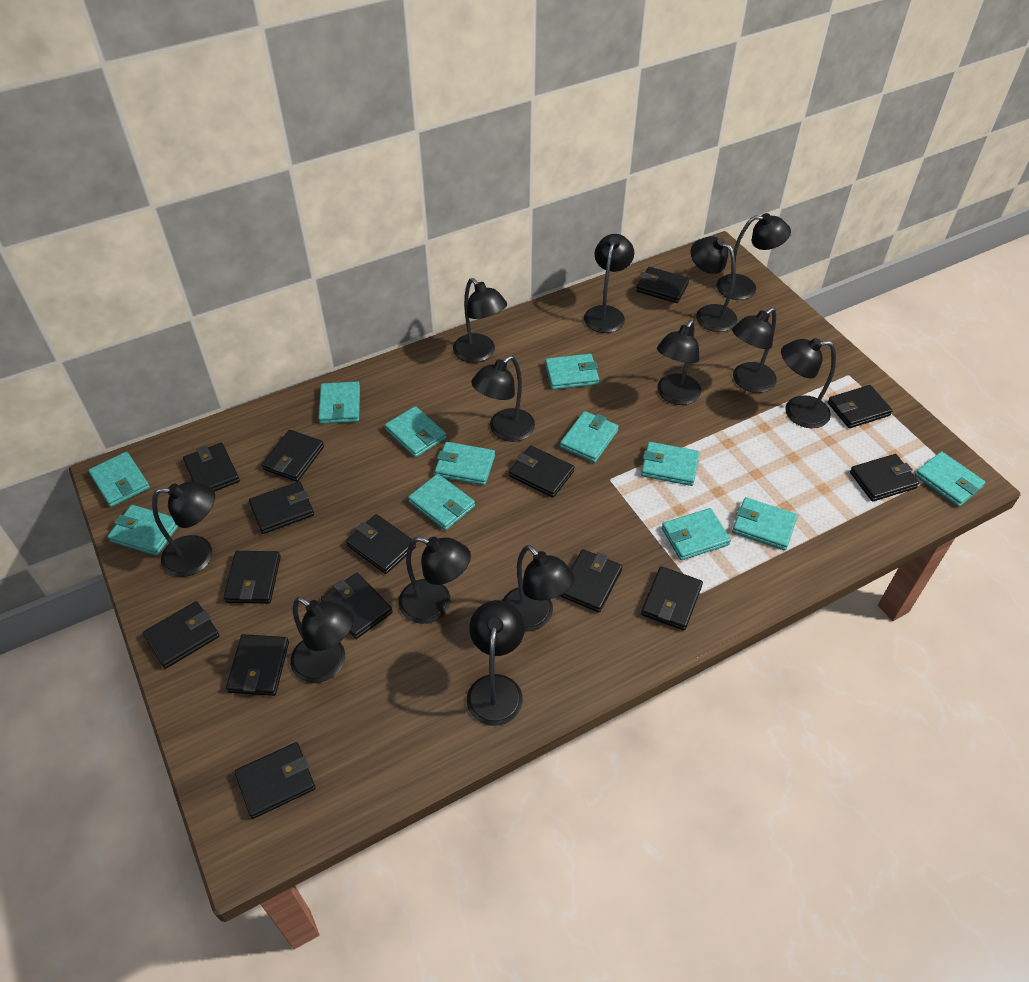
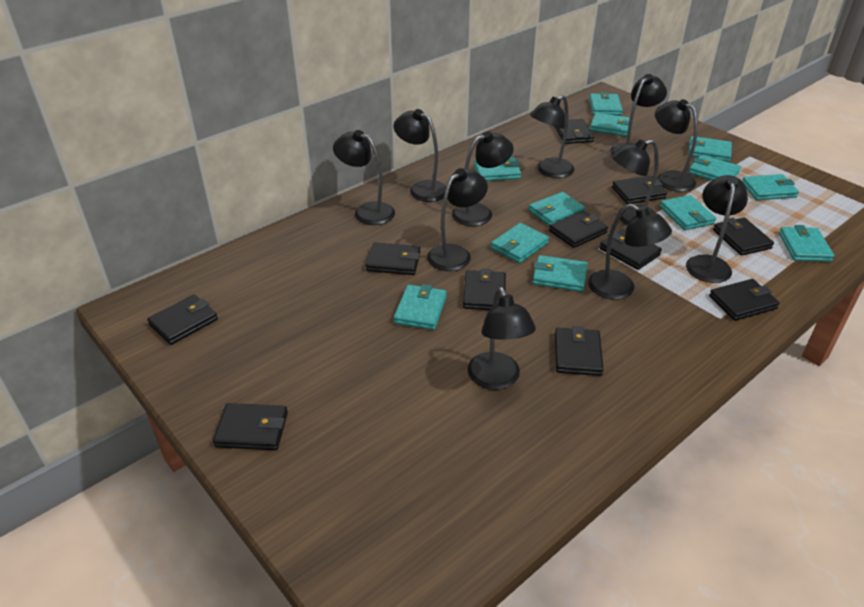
black lamp: 13 -> 11
black wallet: 15 -> 11

